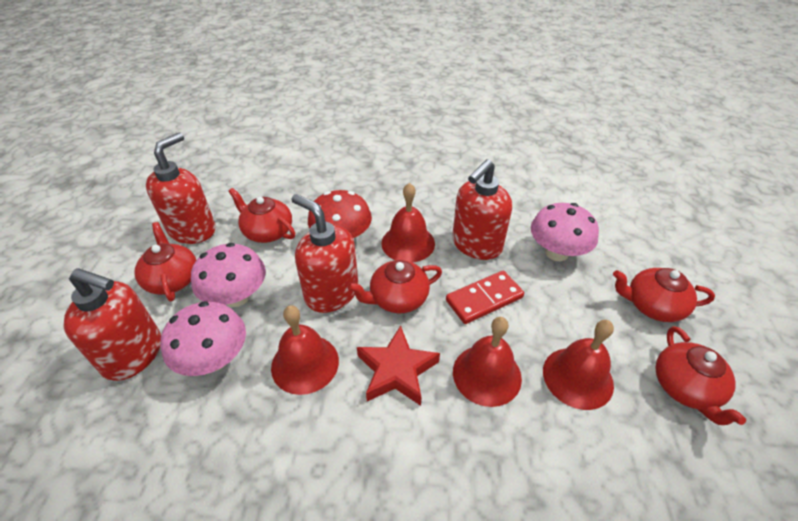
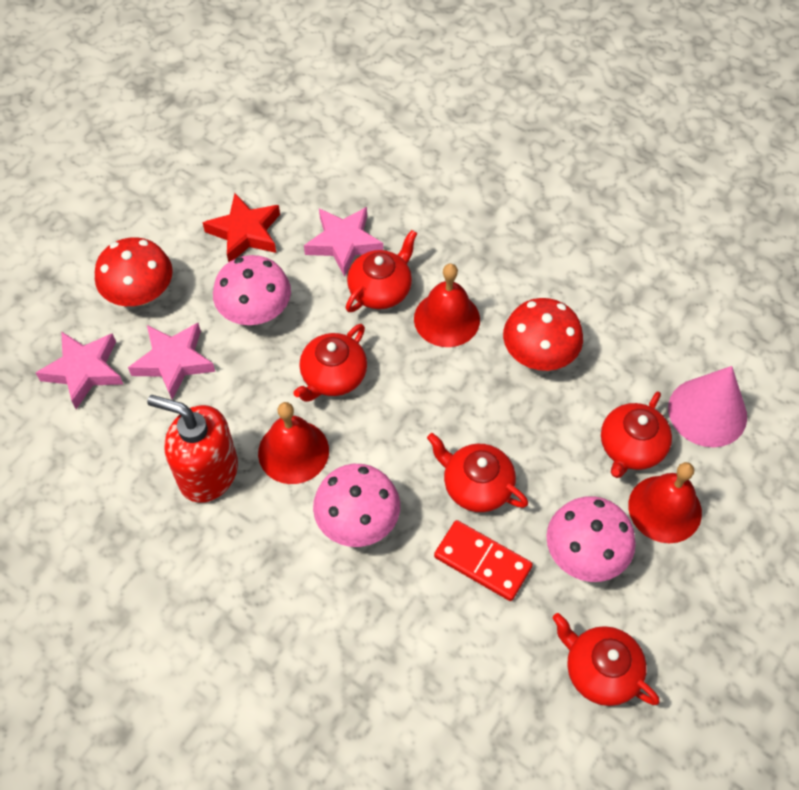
pink cone: 0 -> 1
pink star: 0 -> 3
red bell: 4 -> 3
red mushroom: 1 -> 2
red soap dispenser: 4 -> 1

